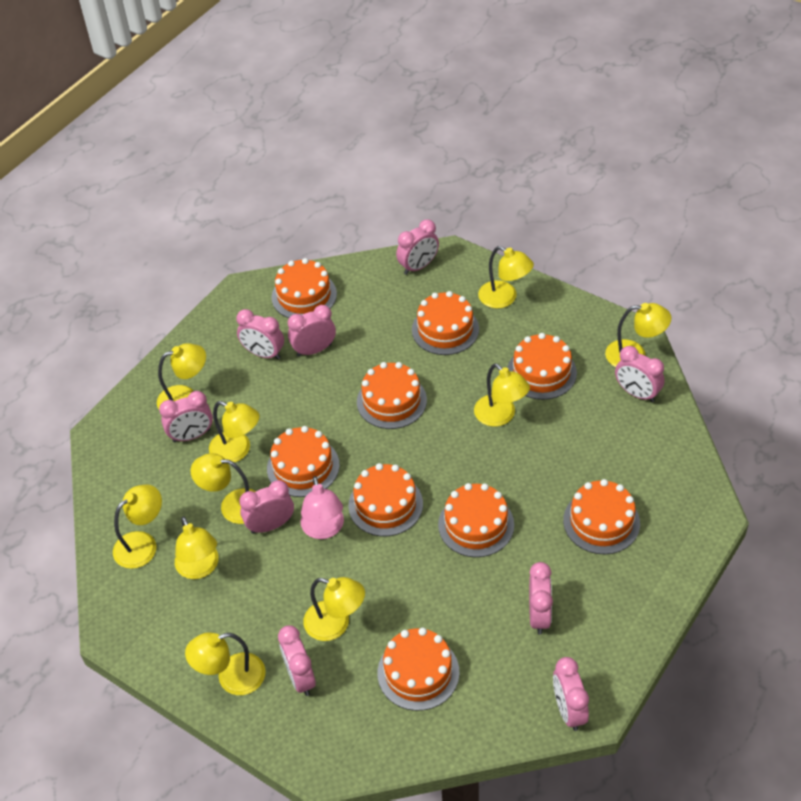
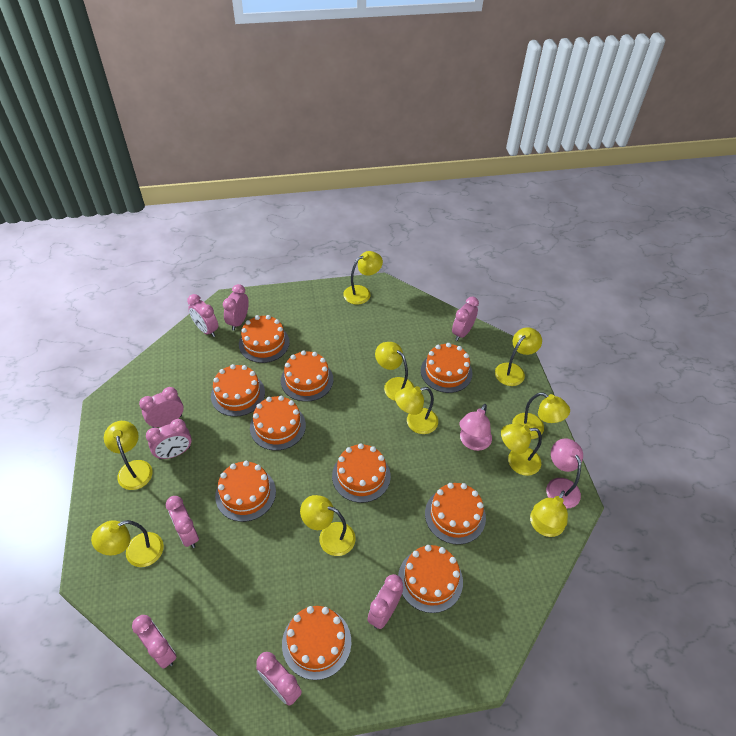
orange cake: 9 -> 10
pink lamp: 1 -> 2

